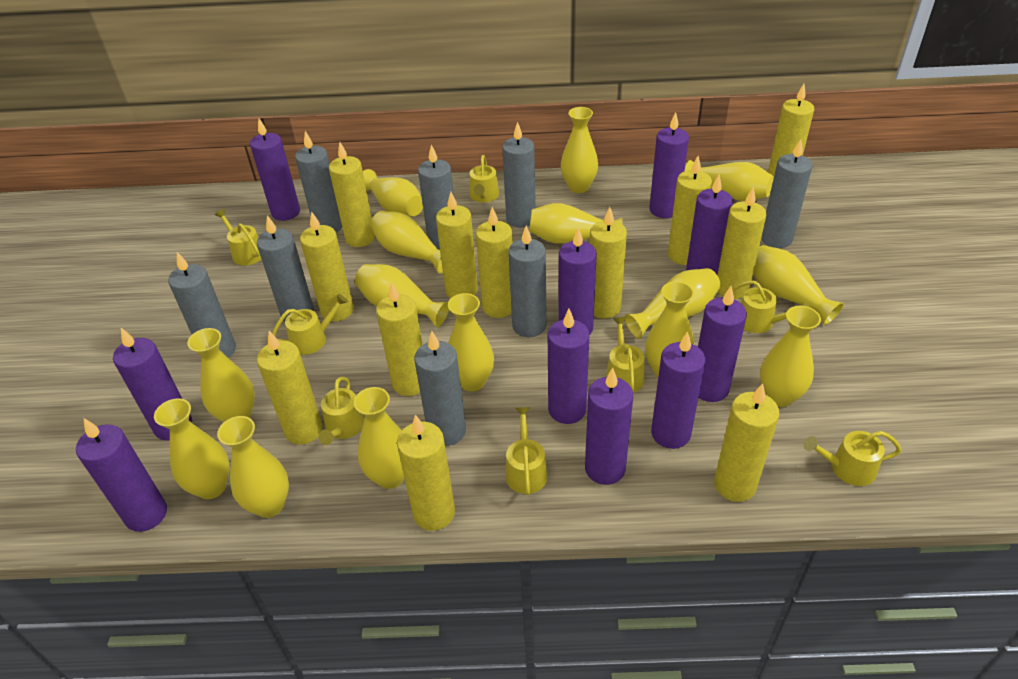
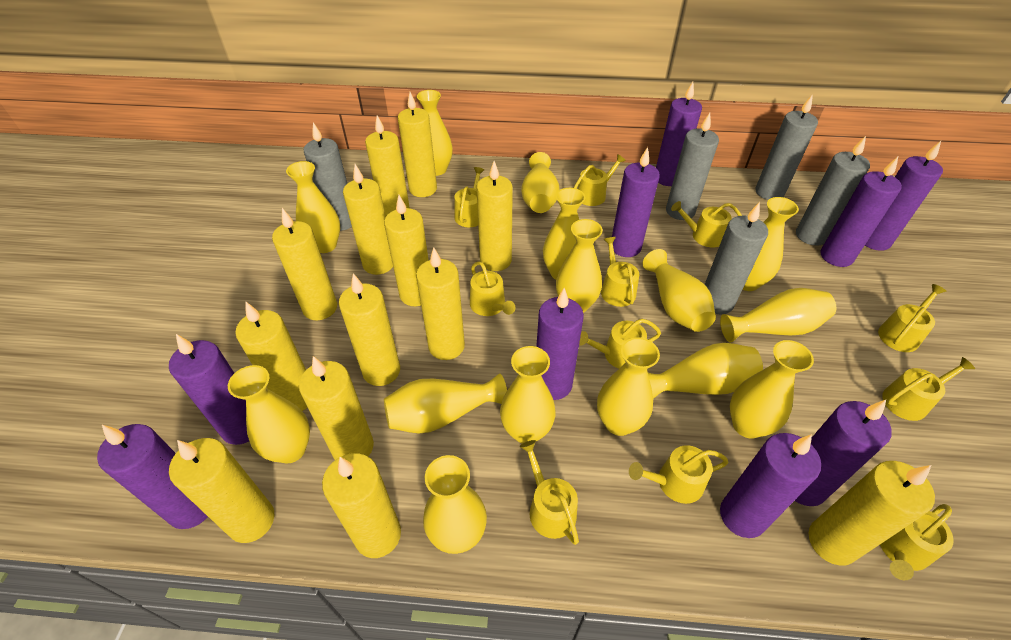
grey candle: 8 -> 5
purple candle: 10 -> 9
yellow candle: 12 -> 13
yellow watering can: 8 -> 11

